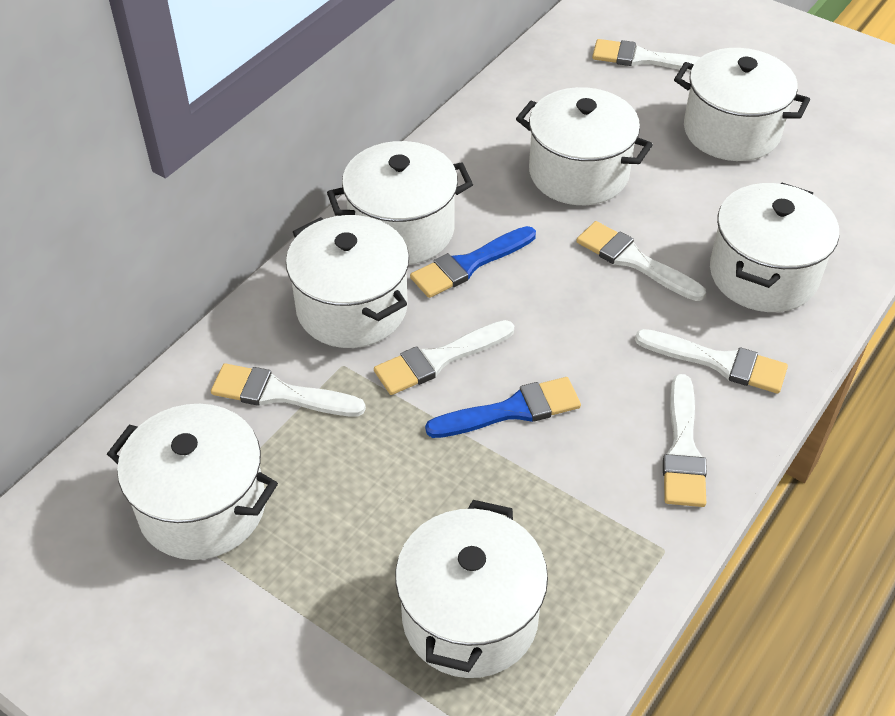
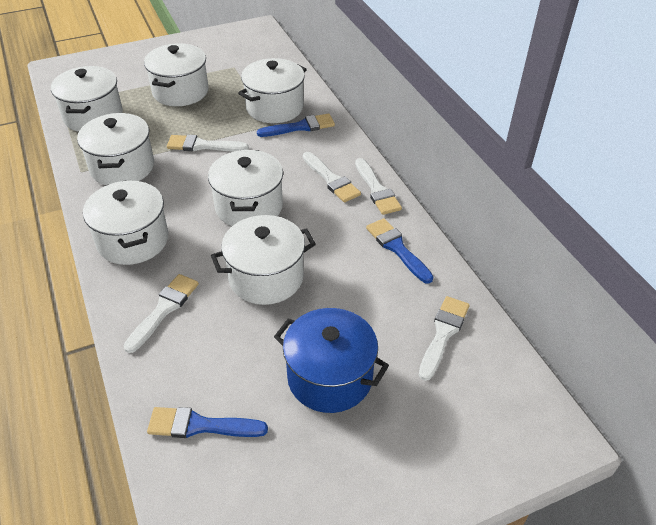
blue brush: 2 -> 3
blue pot: 0 -> 1
white brush: 6 -> 5

